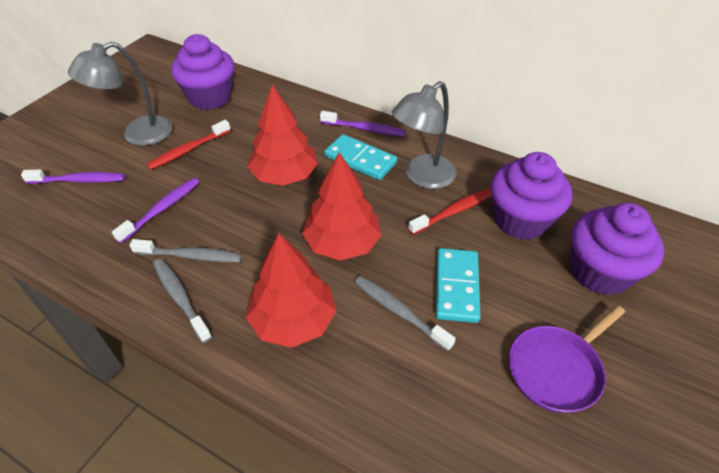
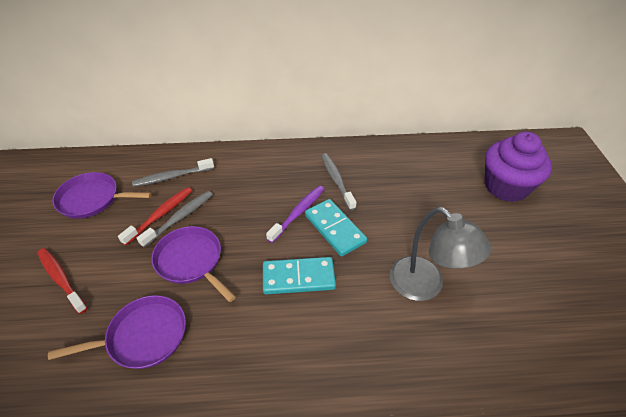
grey lamp: 2 -> 1
purple cupcake: 3 -> 1
purple pan: 1 -> 3
purple toothbrush: 3 -> 1
red tree: 3 -> 0

